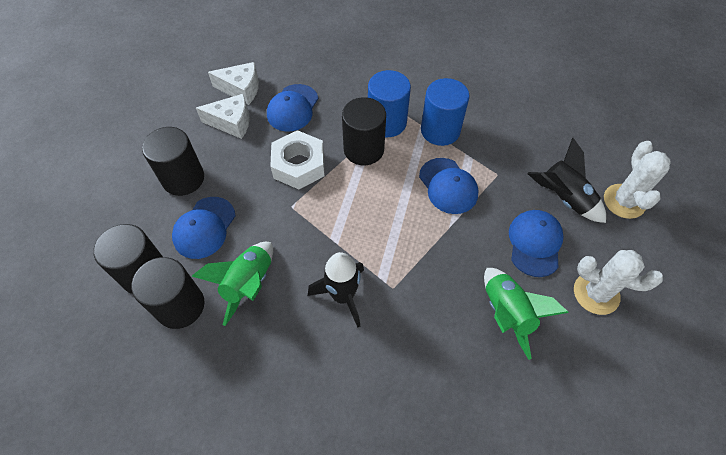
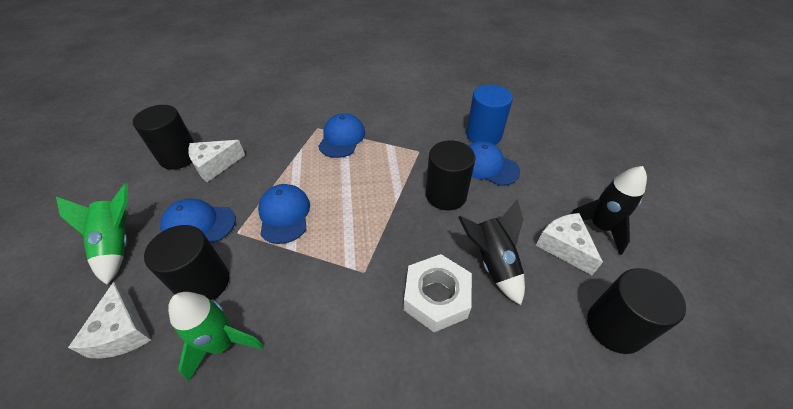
blue cylinder: 2 -> 1
white cactus: 2 -> 0
white cheese: 2 -> 3

